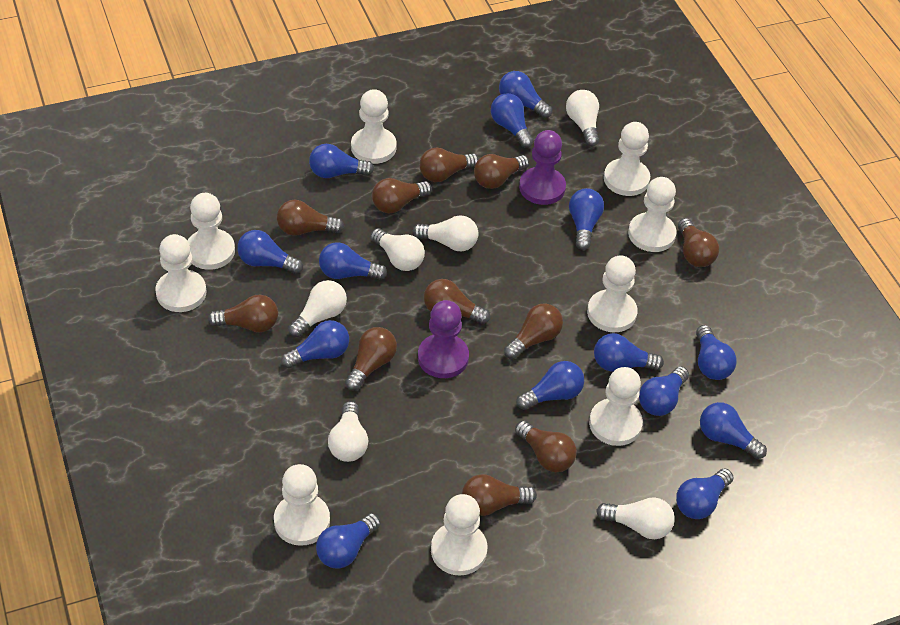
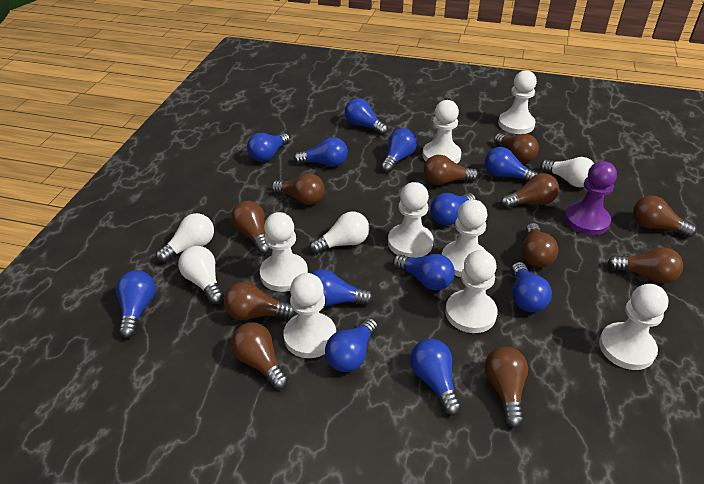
blue light bulb: 14 -> 12
purple pawn: 2 -> 1
white light bulb: 6 -> 4
white pawn: 9 -> 8

